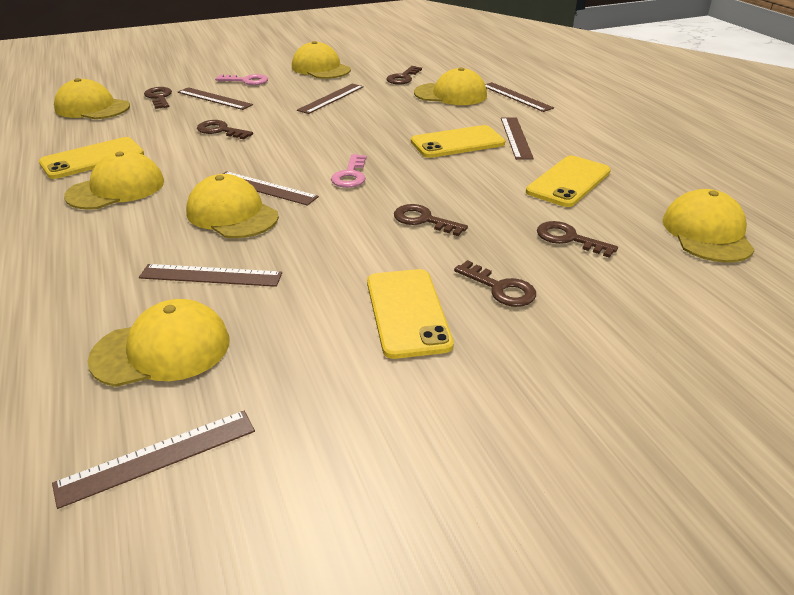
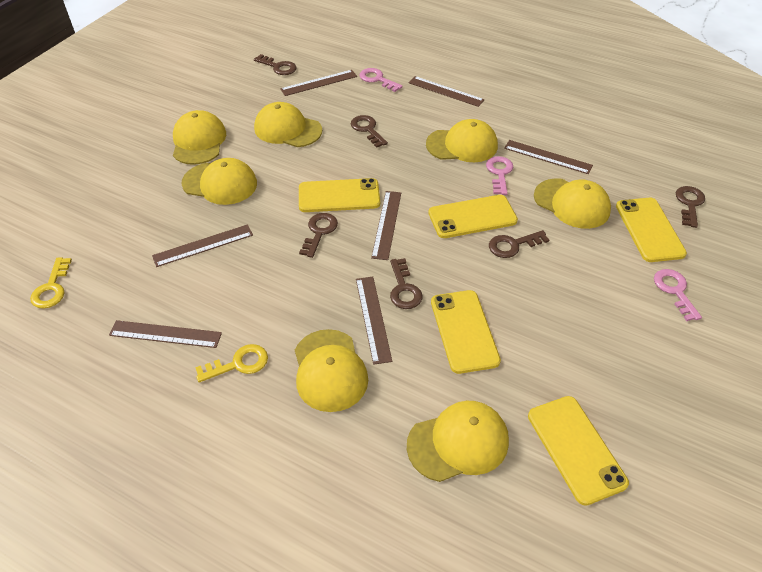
pink key: 2 -> 3
yellow key: 0 -> 2
yellow phone: 4 -> 5

